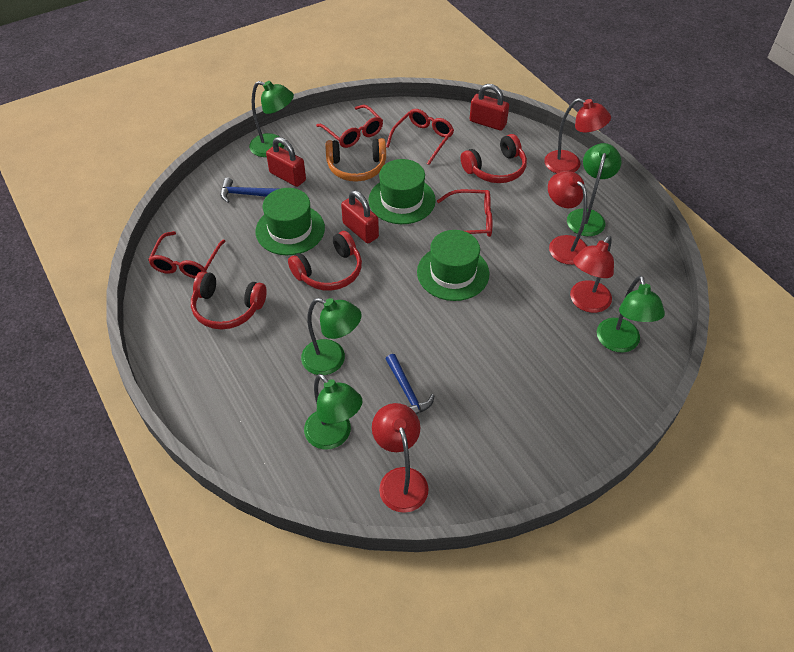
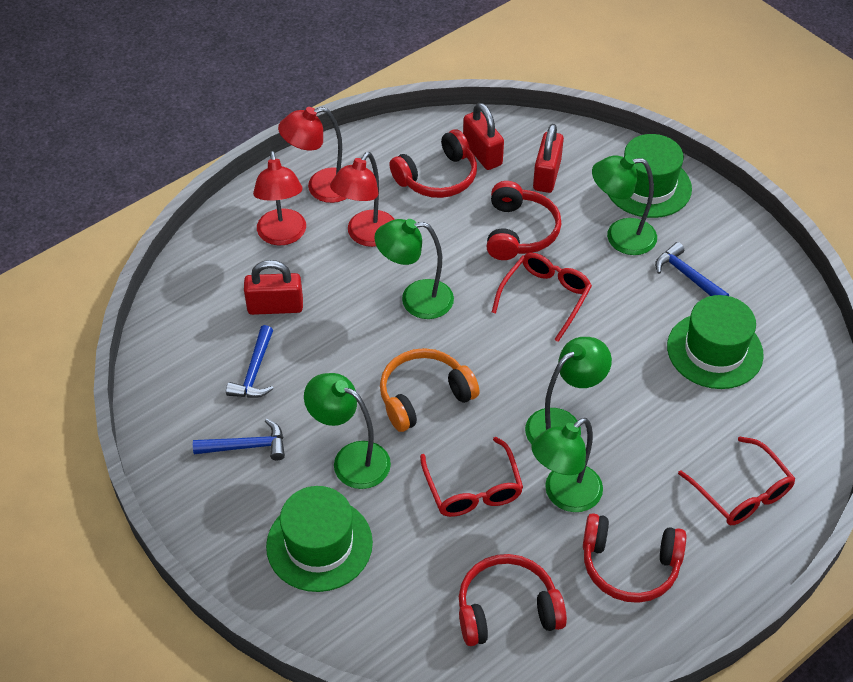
blue hammer: 2 -> 3
red glasses: 4 -> 3
red headphones: 3 -> 4
red lamp: 4 -> 3

